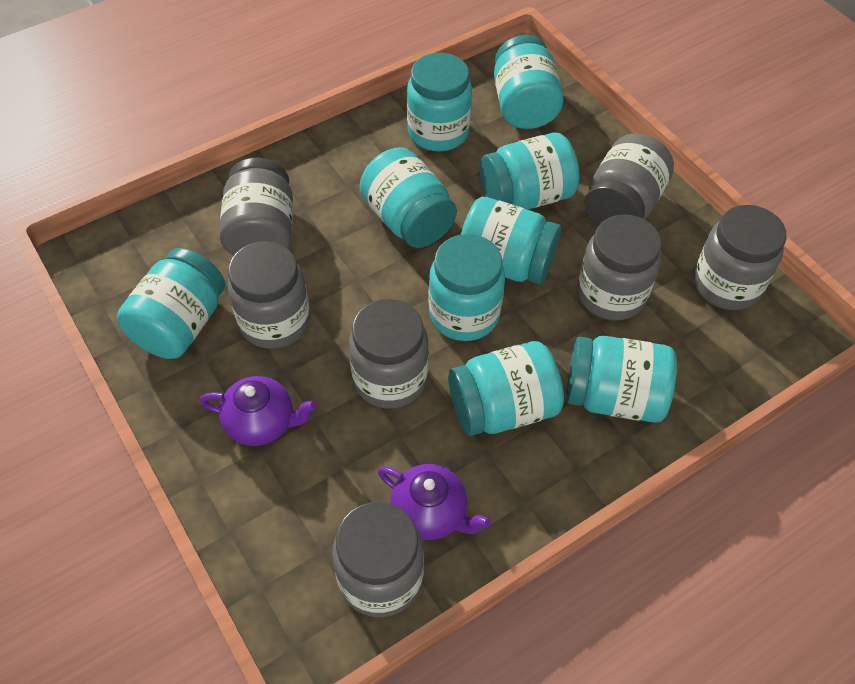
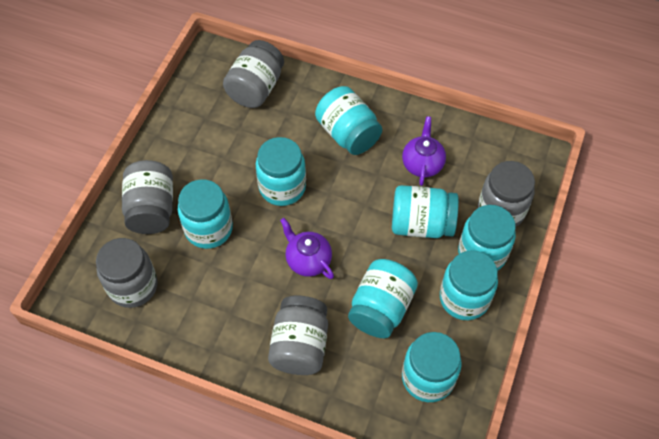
grey jar: 7 -> 5
turquoise jar: 9 -> 8

